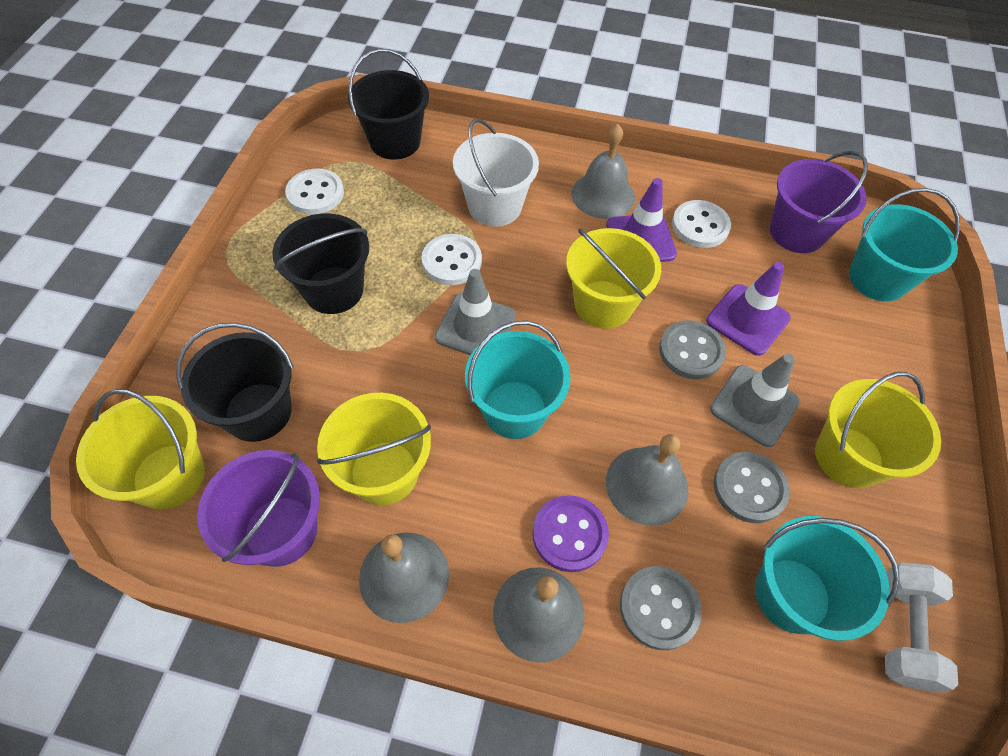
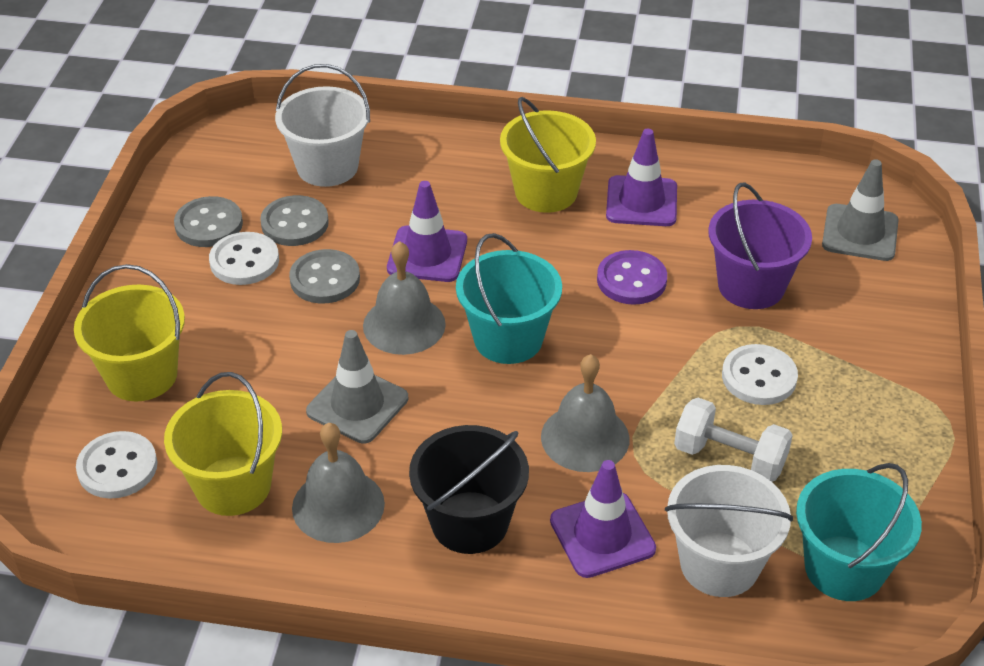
black bucket: 3 -> 1
grey bell: 4 -> 3
purple bucket: 2 -> 1
purple traffic cone: 2 -> 3
turquoise bucket: 3 -> 2
white bucket: 1 -> 2
yellow bucket: 4 -> 3

